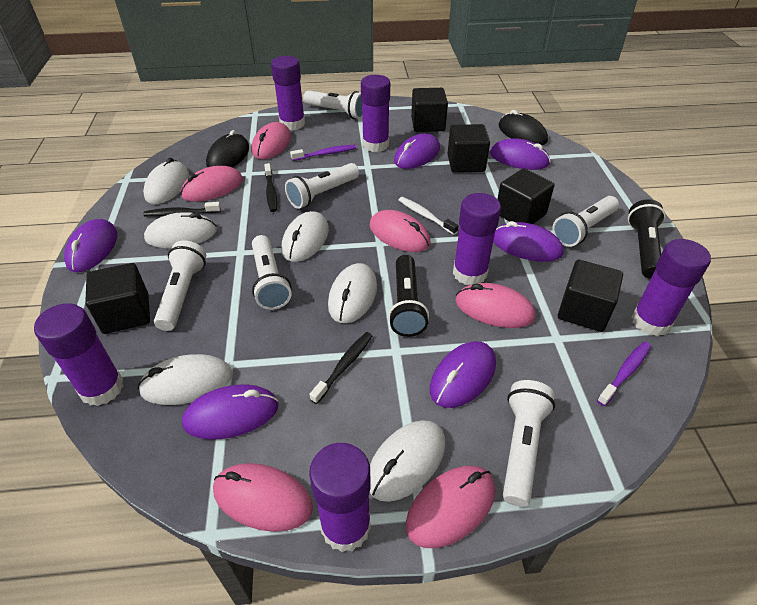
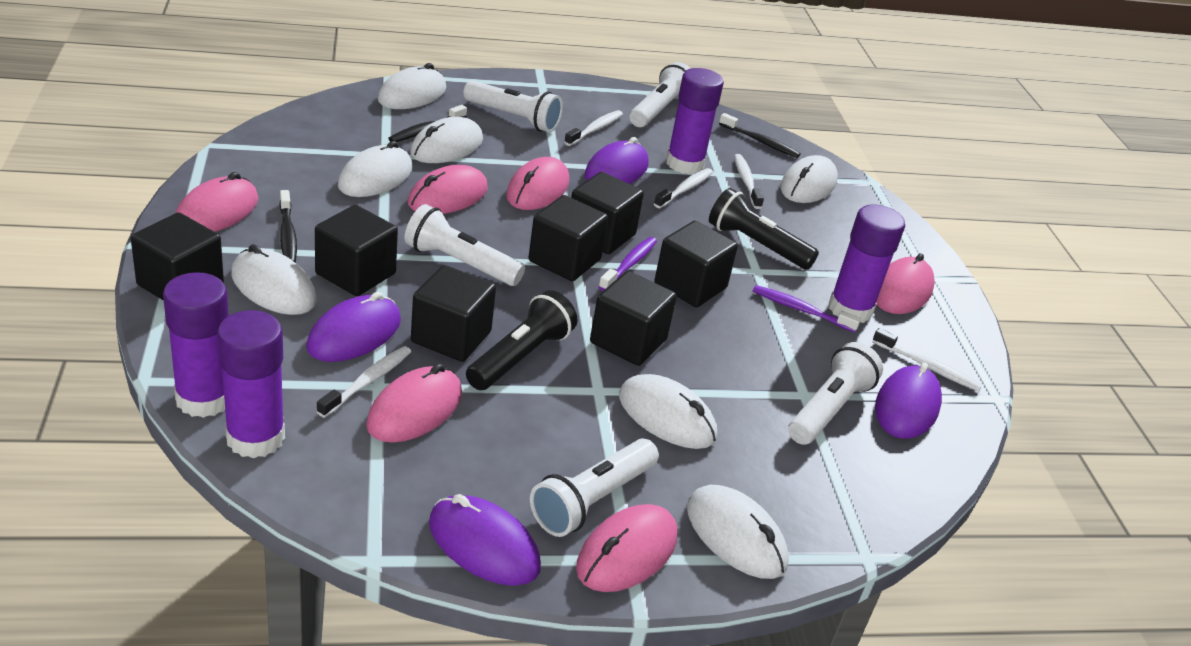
black cube: 5 -> 7
black mouse: 2 -> 0
purple glue stick: 6 -> 4
purple mouse: 6 -> 4
white flashlight: 6 -> 5
white mouse: 6 -> 7
white toothbrush: 1 -> 5

